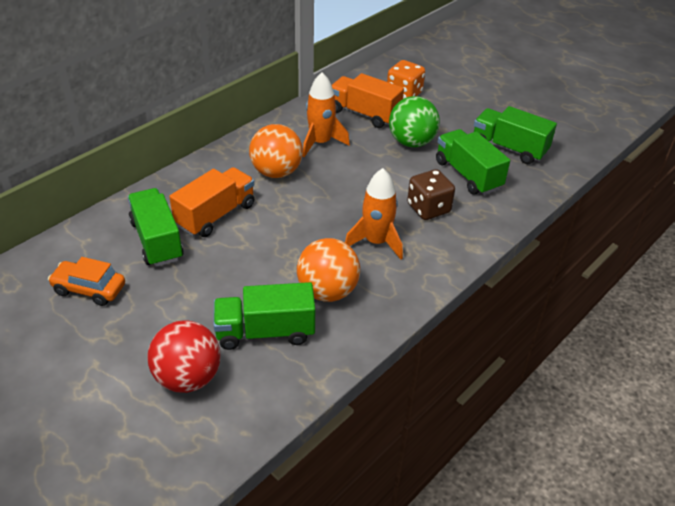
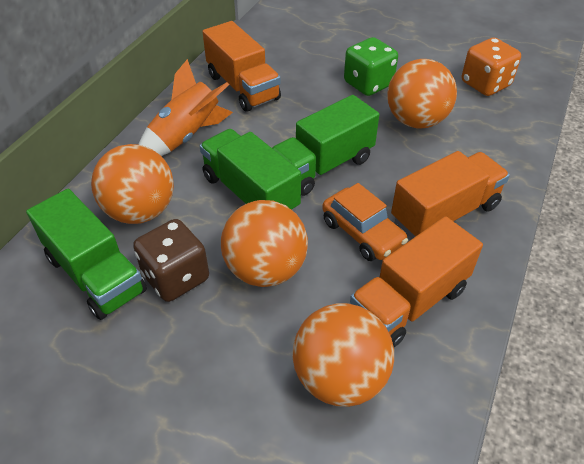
green ball: 1 -> 0
green dice: 0 -> 1
green truck: 4 -> 3
orange ball: 2 -> 4
orange rocket: 2 -> 1
orange truck: 2 -> 3
red ball: 1 -> 0

